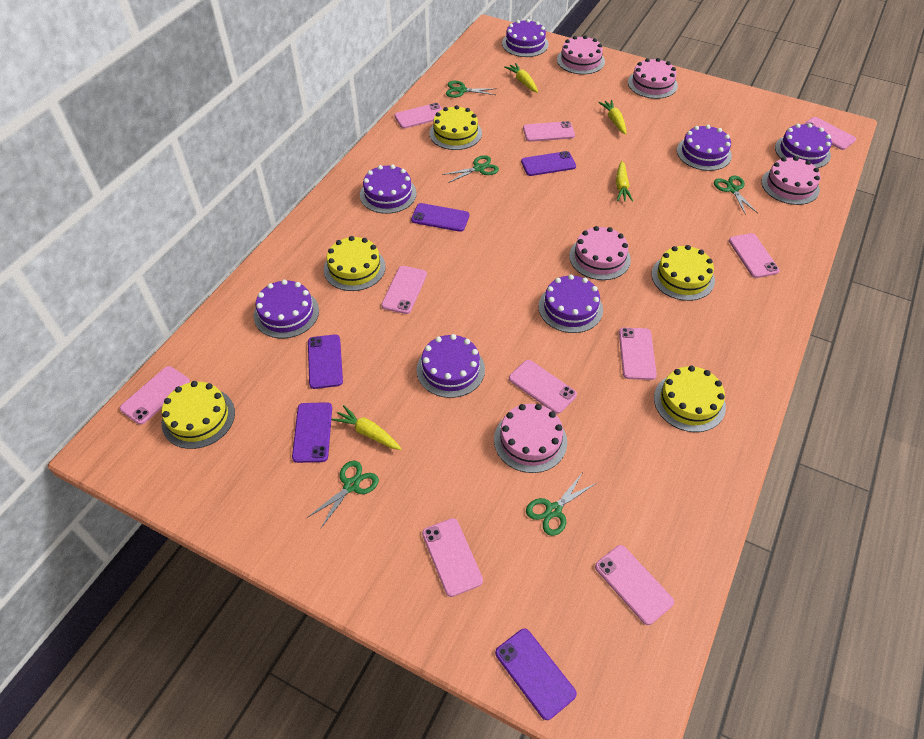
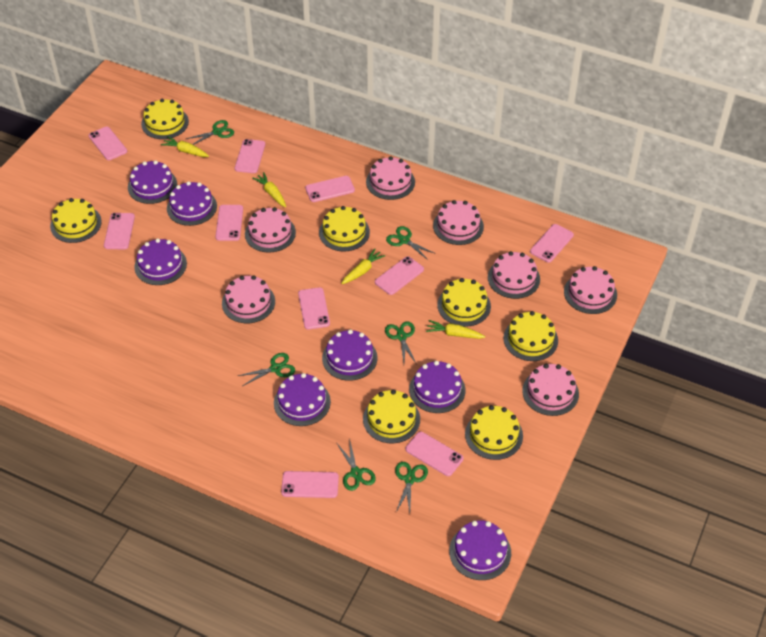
green scissors: 5 -> 6
pink cake: 5 -> 7
purple phone: 5 -> 0
yellow cake: 5 -> 7

